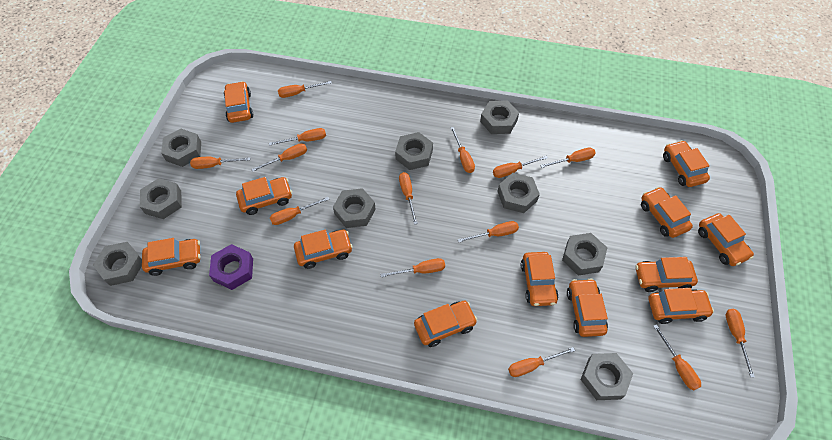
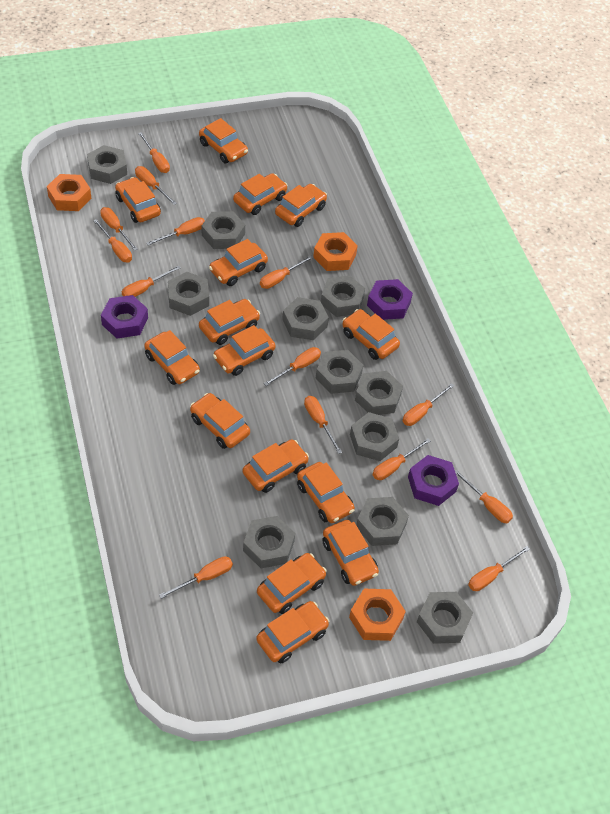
grey nut: 9 -> 11
orange car: 12 -> 15
orange nut: 0 -> 3
purple nut: 1 -> 3

